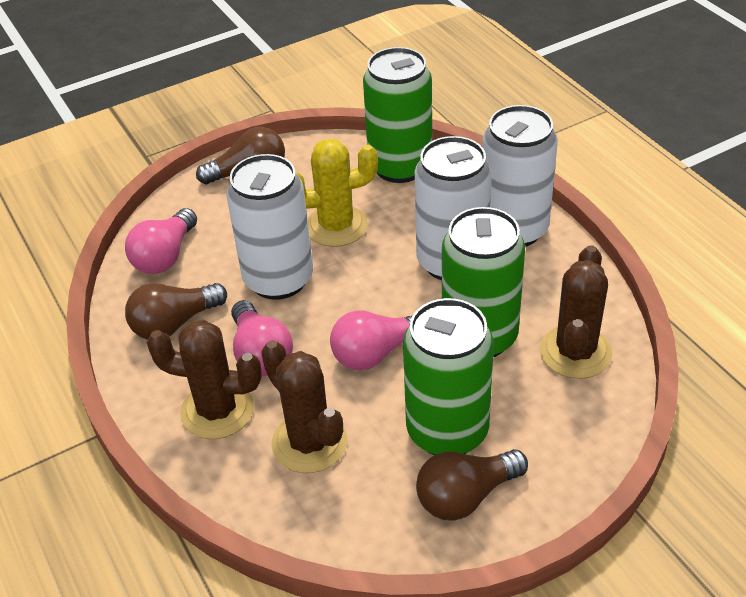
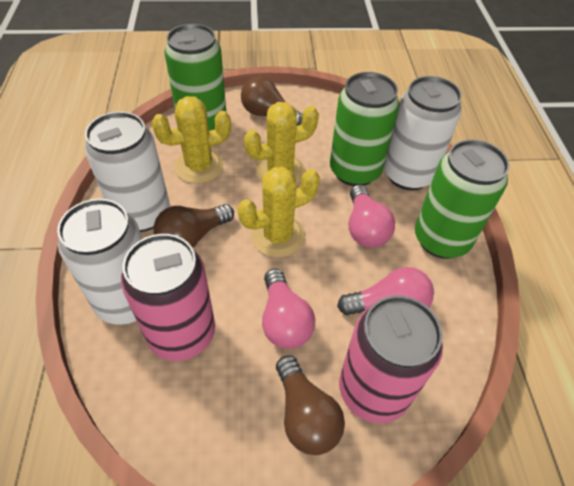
brown cactus: 3 -> 0
pink can: 0 -> 2
yellow cactus: 1 -> 3

